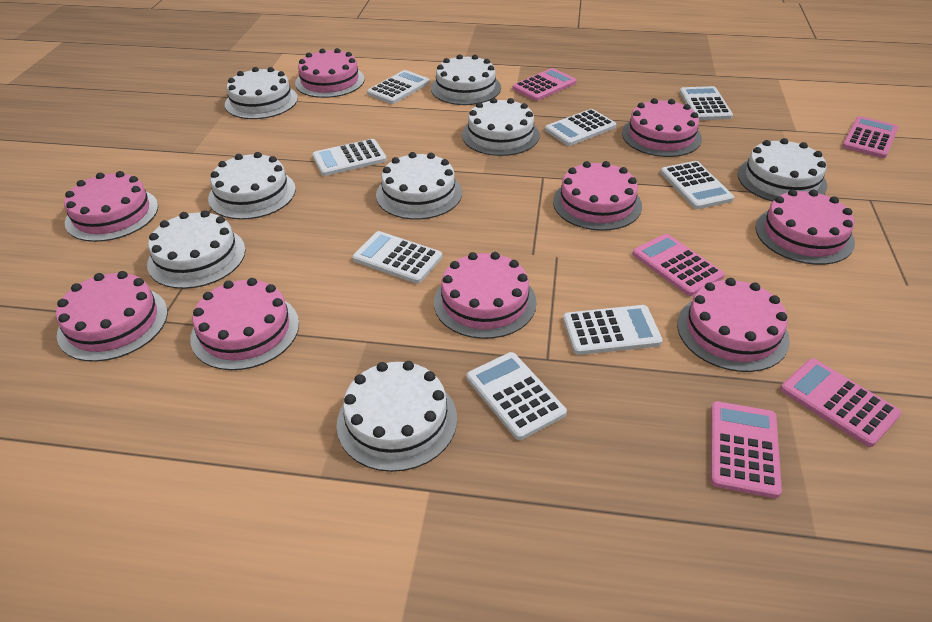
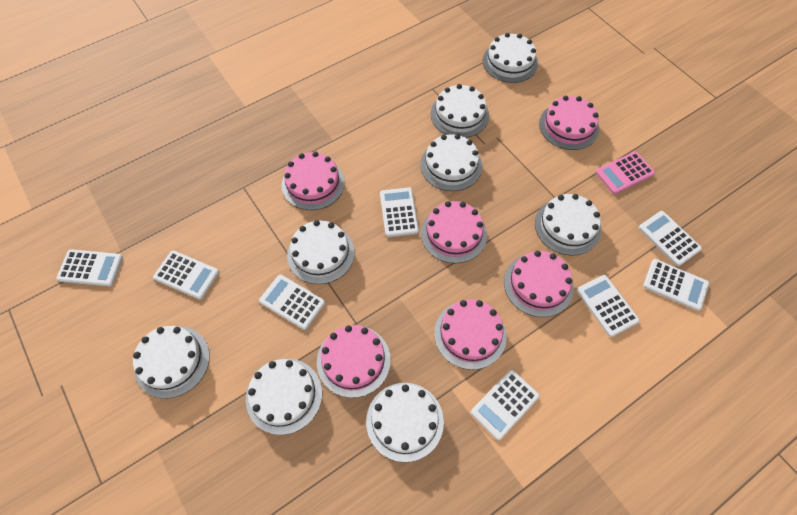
pink cake: 9 -> 6
pink calculator: 5 -> 1

